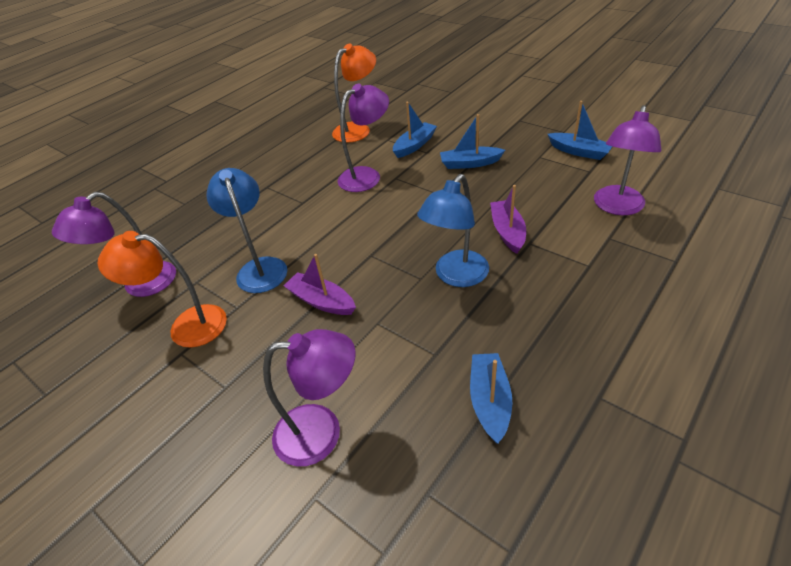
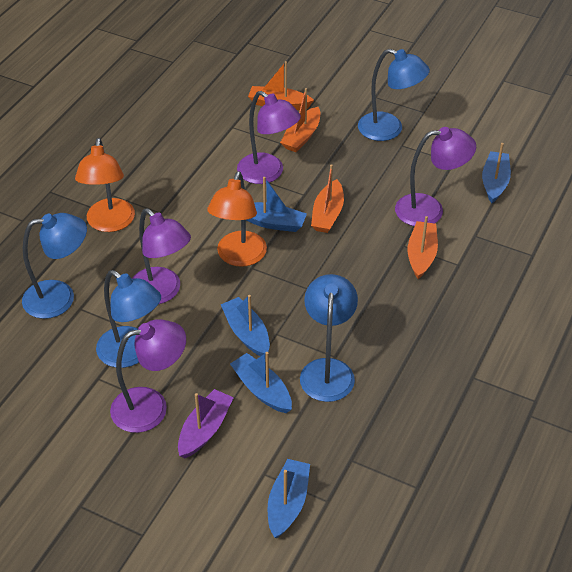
blue boat: 4 -> 5
blue lamp: 2 -> 4
orange boat: 0 -> 4
purple boat: 2 -> 1

